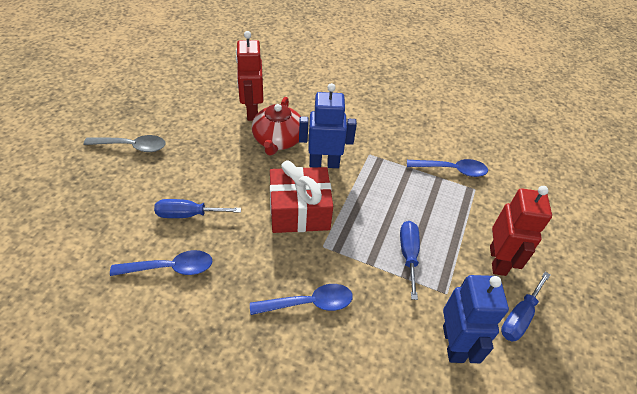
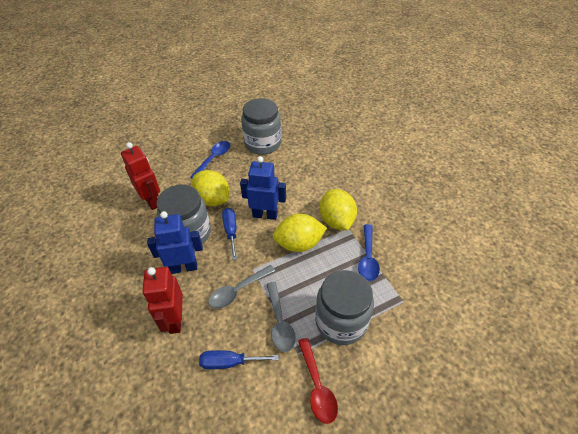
blue screwdriver: 3 -> 2
blue spoon: 3 -> 2
grey jar: 0 -> 3
grey spoon: 1 -> 2
red gift: 1 -> 0
red spoon: 0 -> 1
red teapot: 1 -> 0
yellow lemon: 0 -> 3

